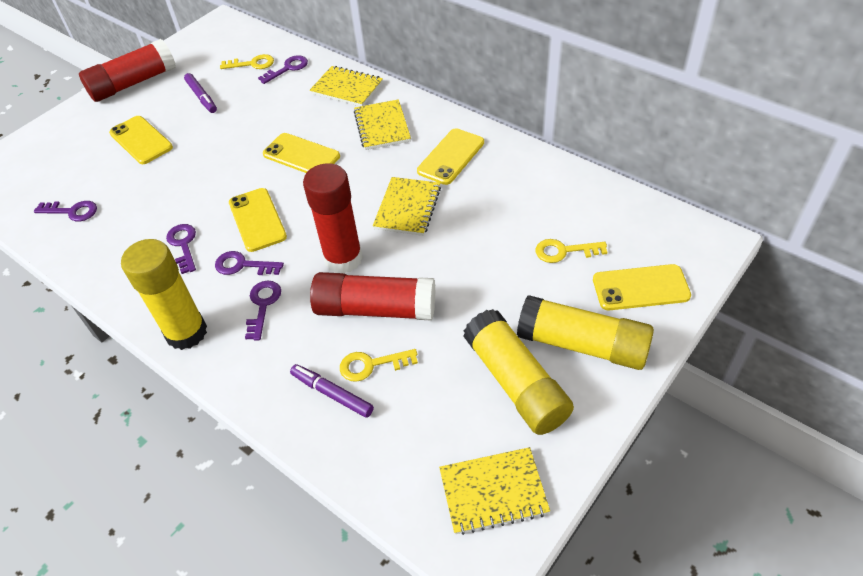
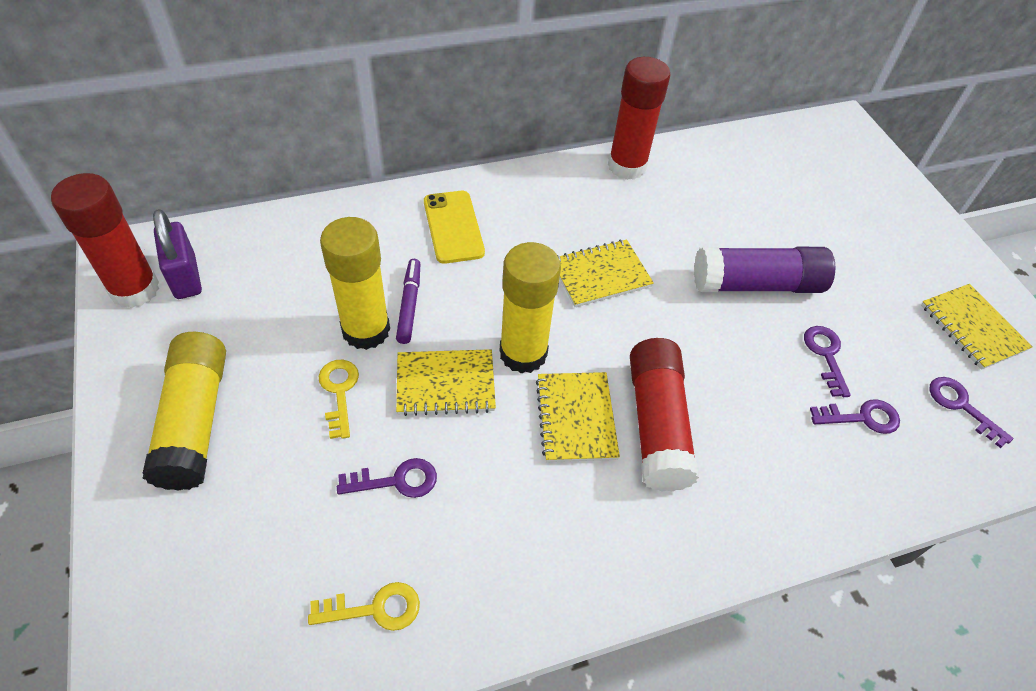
purple glue stick: 0 -> 1
purple key: 5 -> 4
purple marker: 2 -> 1
purple padlock: 0 -> 1
yellow key: 3 -> 2
yellow phone: 5 -> 1

